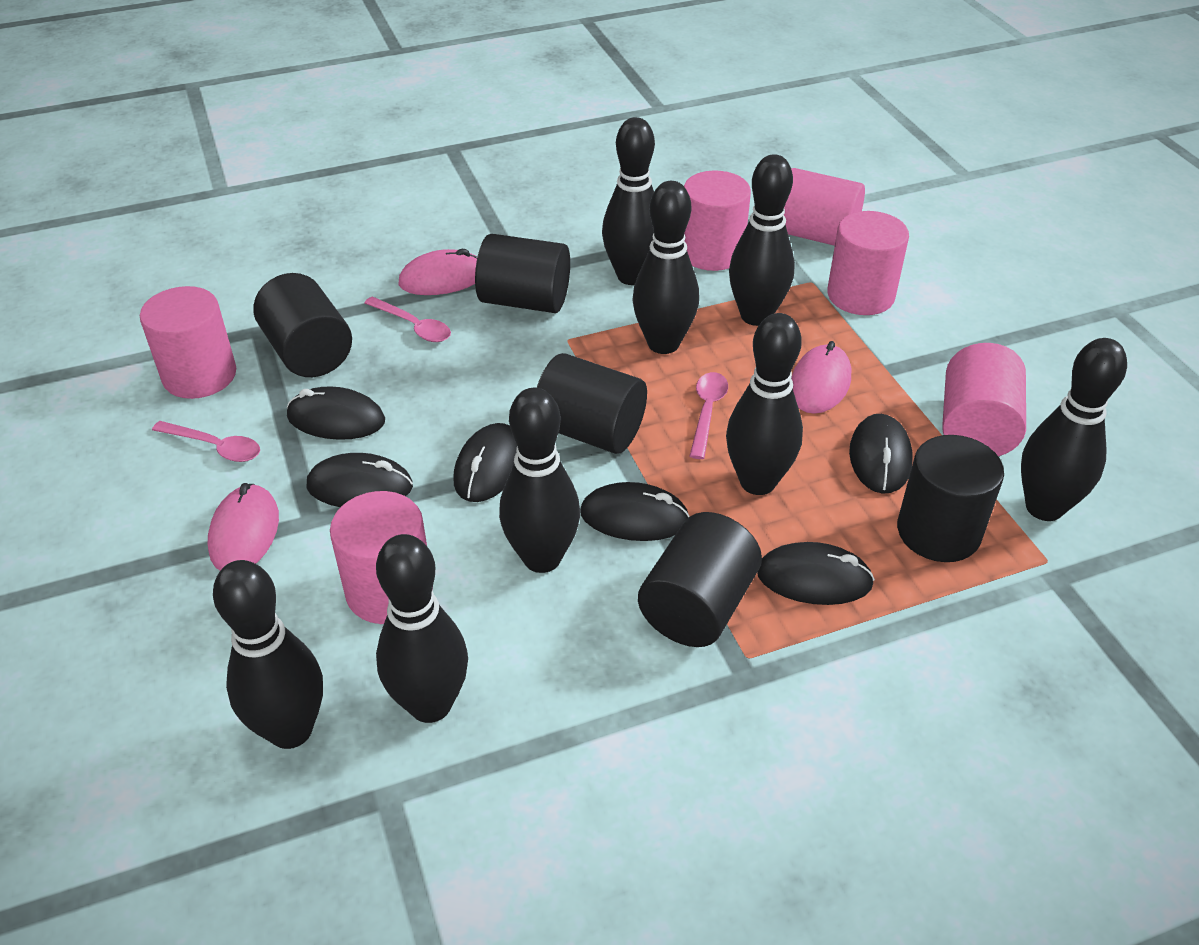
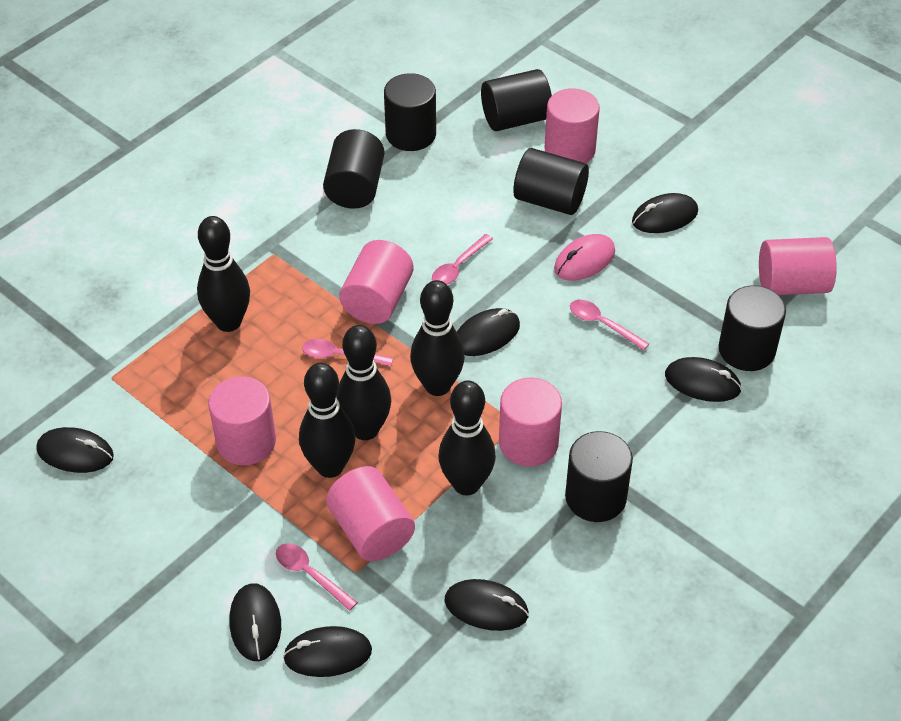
black bowling pin: 8 -> 5
black cylinder: 5 -> 6
black mouse: 6 -> 7
pink mouse: 3 -> 1
pink spoon: 3 -> 4

